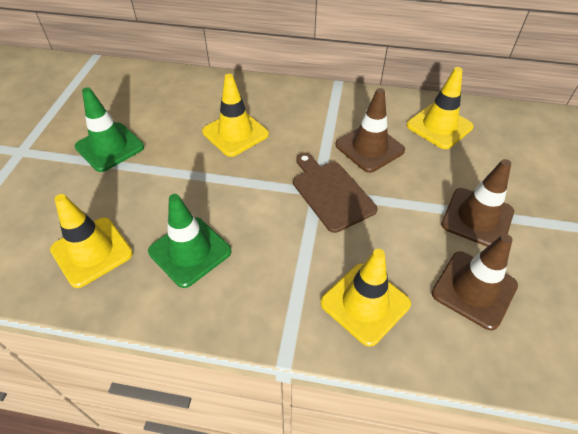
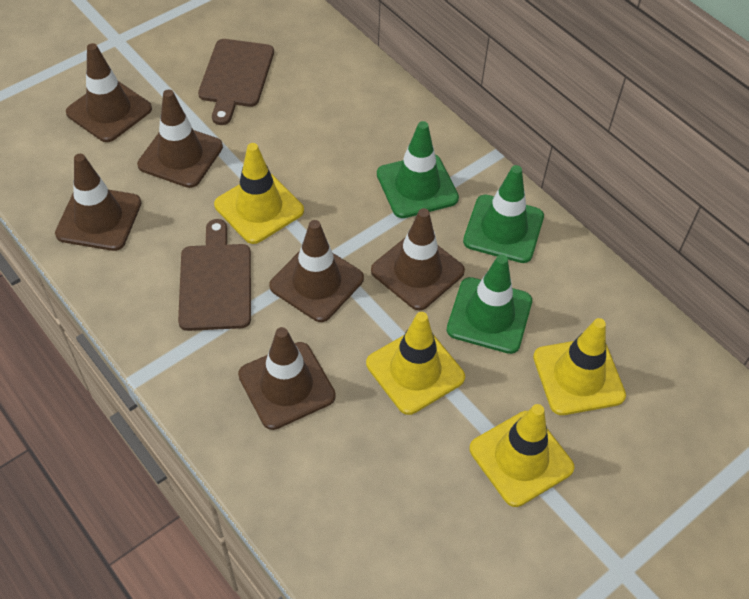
brown cutting board: 1 -> 2
brown traffic cone: 3 -> 6
green traffic cone: 2 -> 3

